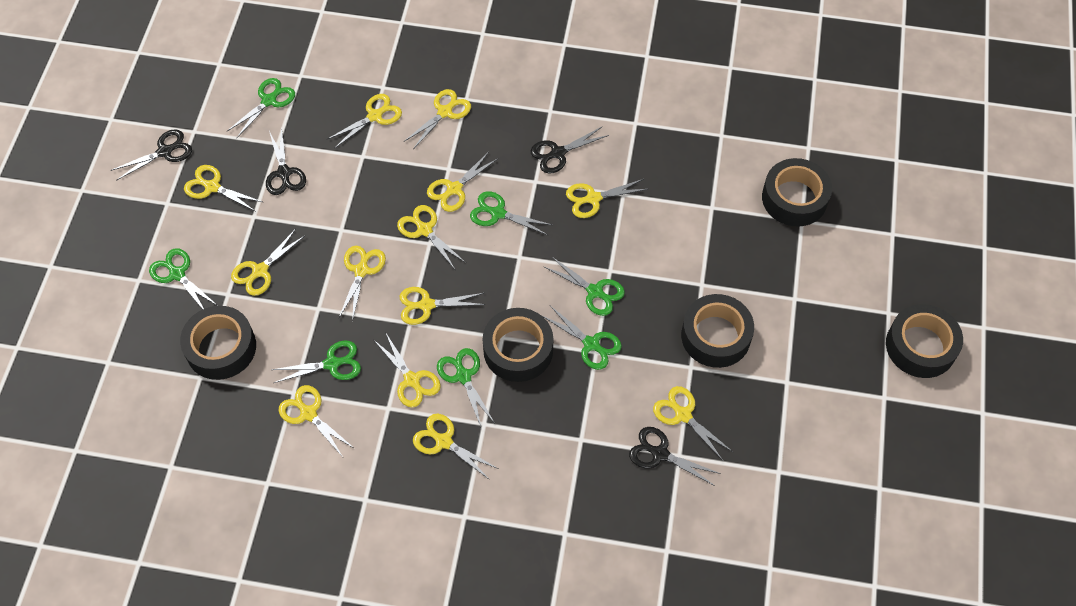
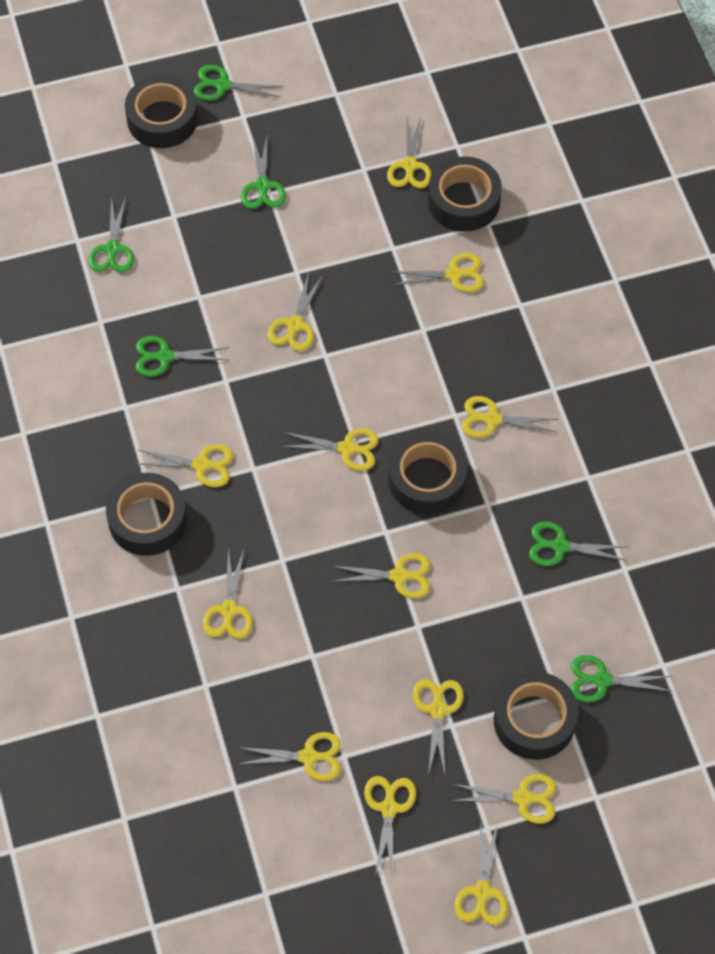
black scissors: 4 -> 0
green scissors: 7 -> 6

